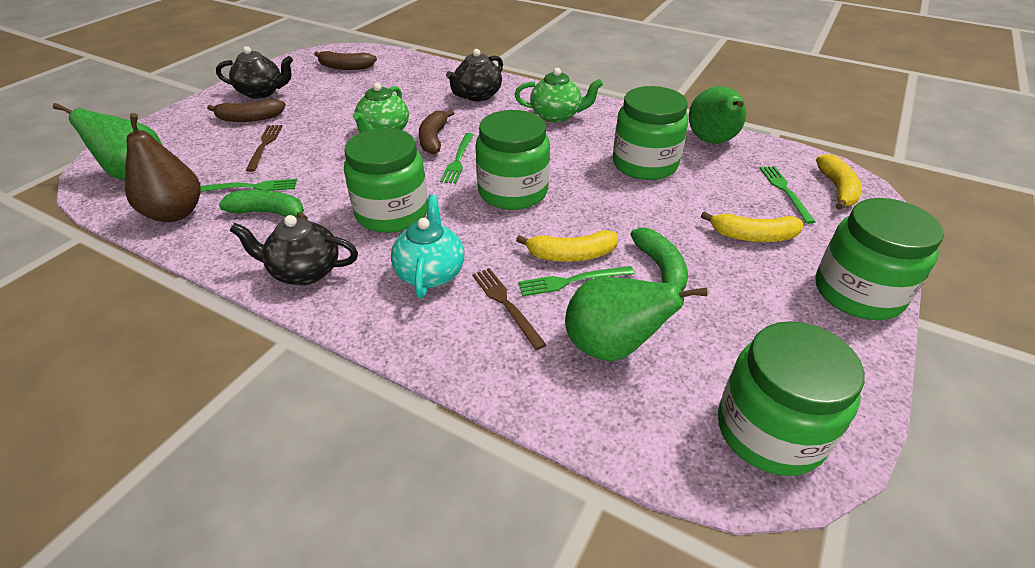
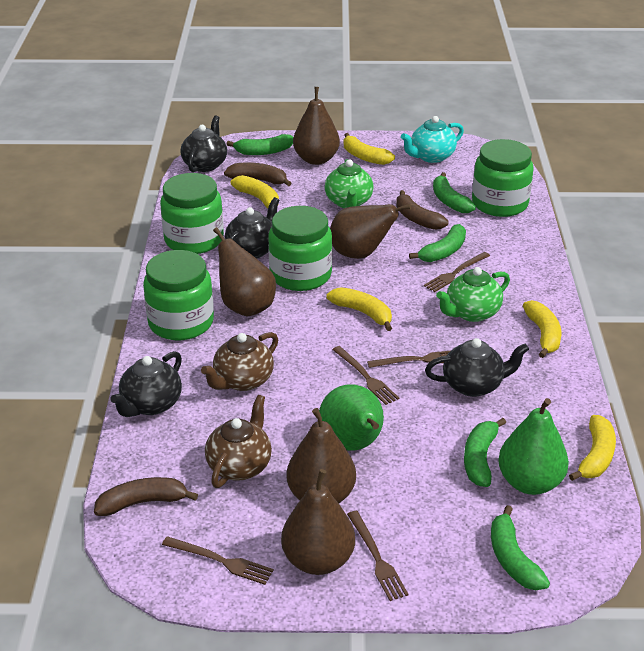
black teapot: 3 -> 4
brown fork: 2 -> 5
brown pear: 1 -> 5
brown teapot: 0 -> 2
green banana: 2 -> 5
green fork: 4 -> 0
green jar: 5 -> 4
green pear: 3 -> 2
yellow banana: 3 -> 5

